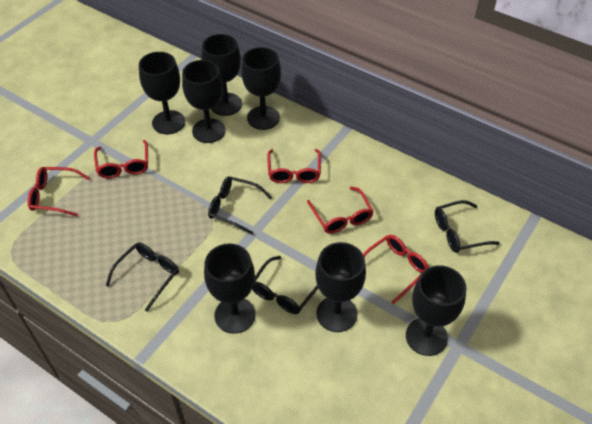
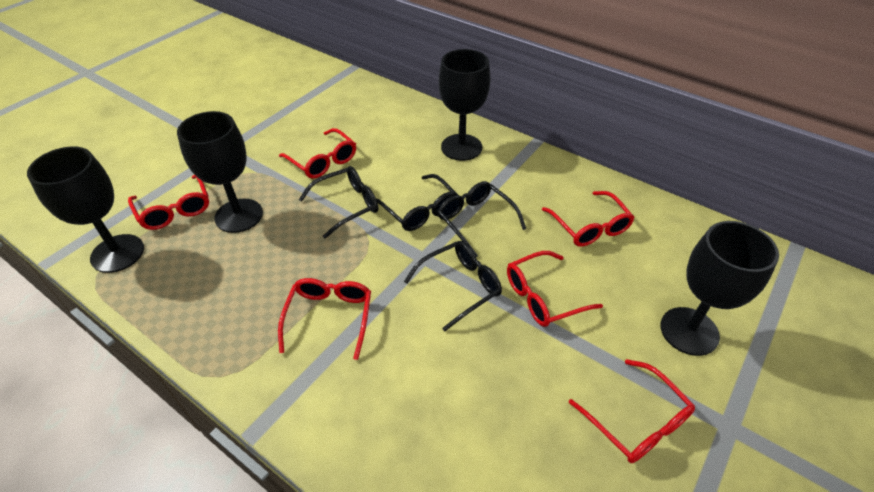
black goblet: 7 -> 4
red glasses: 5 -> 6

